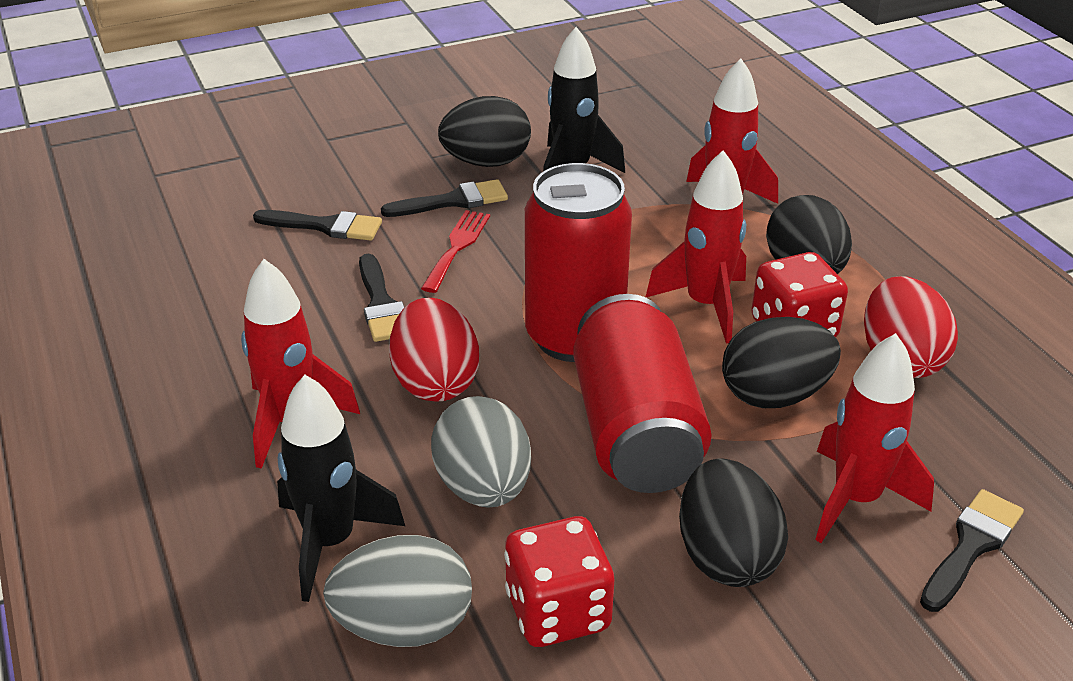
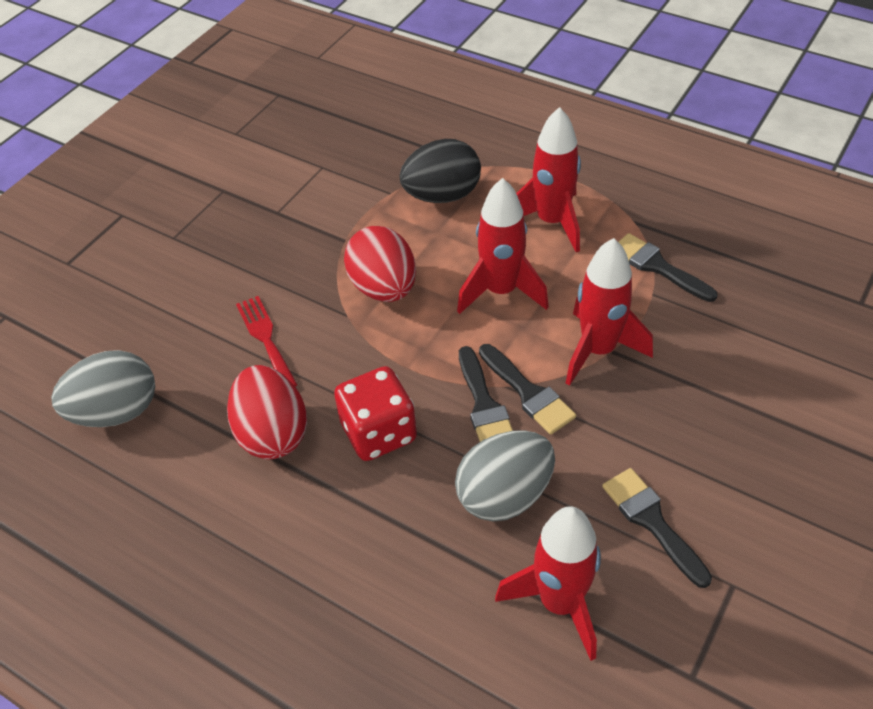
black egg: 4 -> 1
black rocket: 2 -> 0
red can: 2 -> 0
red dice: 2 -> 1

